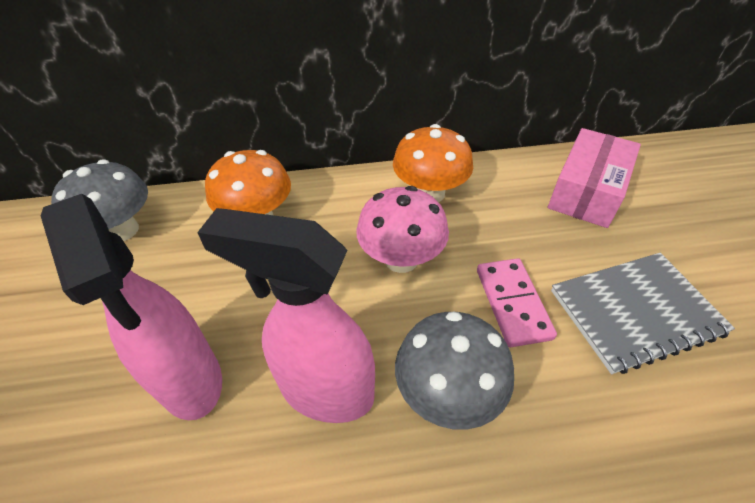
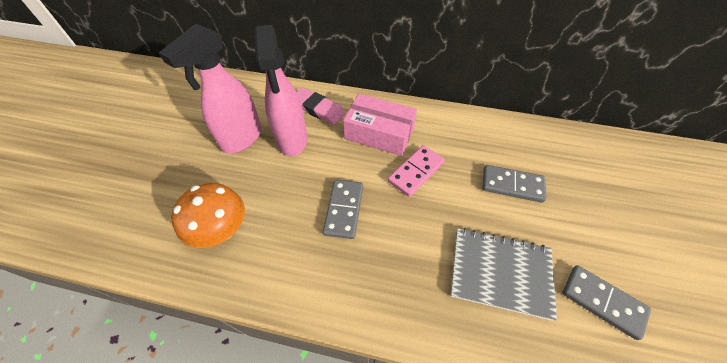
grey domino: 0 -> 3
grey mushroom: 2 -> 0
orange mushroom: 2 -> 1
pink eraser: 0 -> 1
pink mushroom: 1 -> 0

